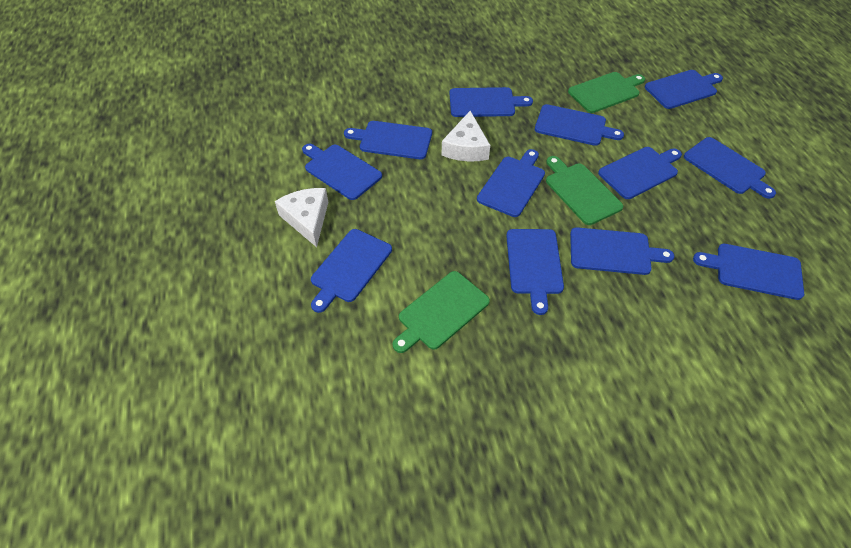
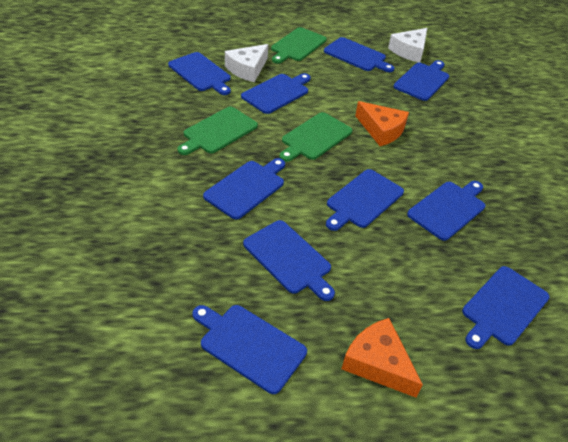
blue cutting board: 12 -> 10
orange cheese: 0 -> 2

